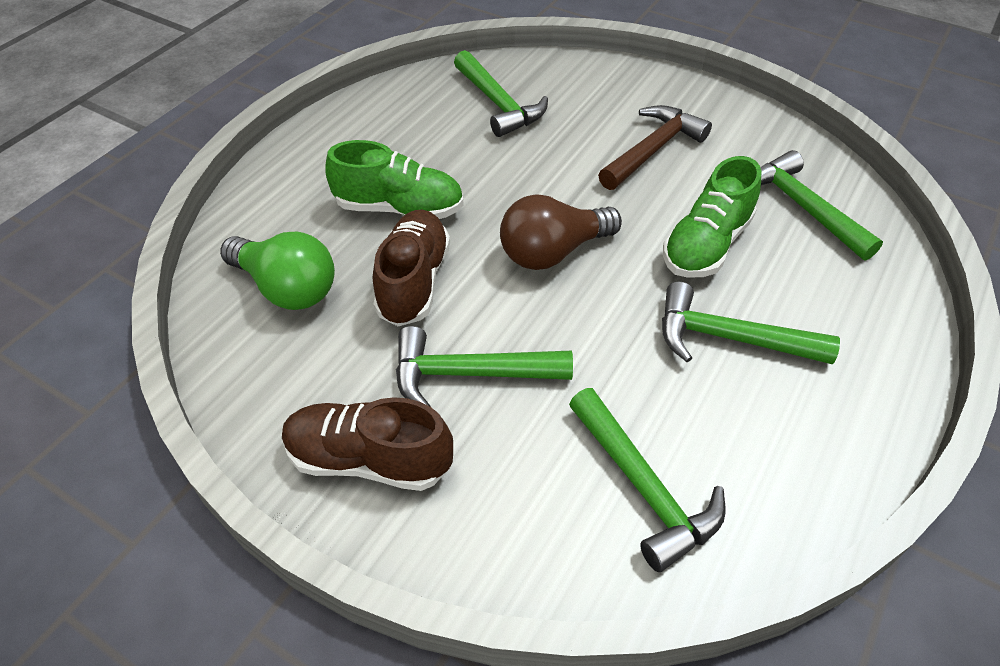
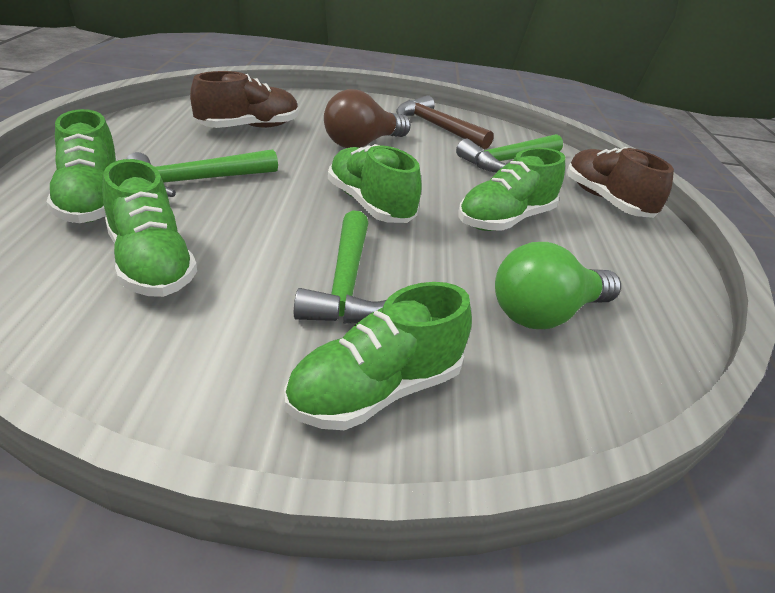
green hammer: 5 -> 3
green shoe: 2 -> 5

